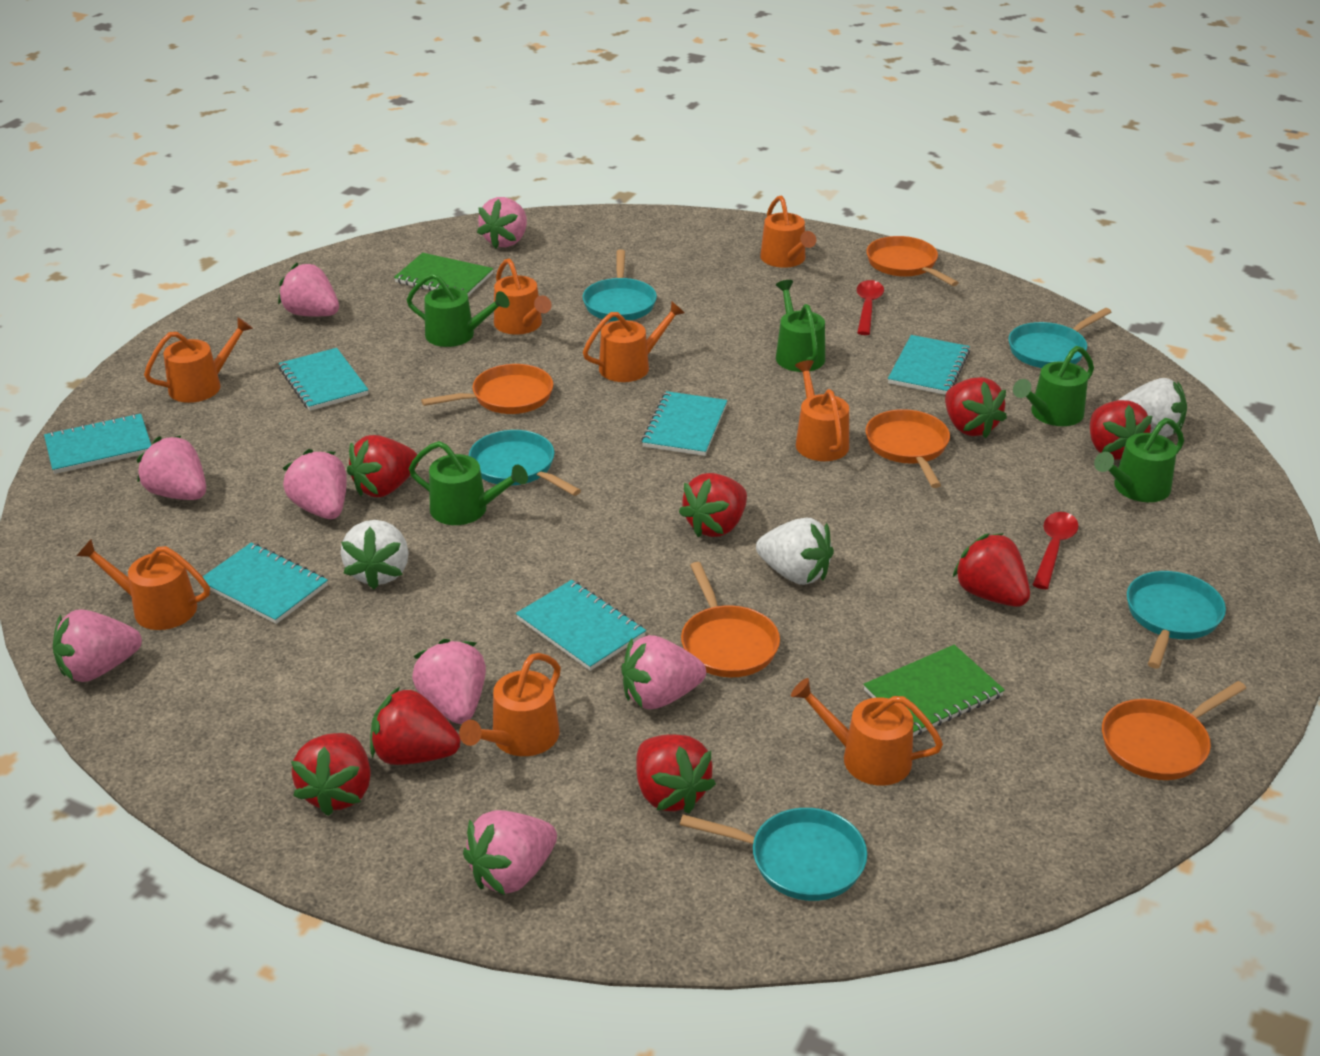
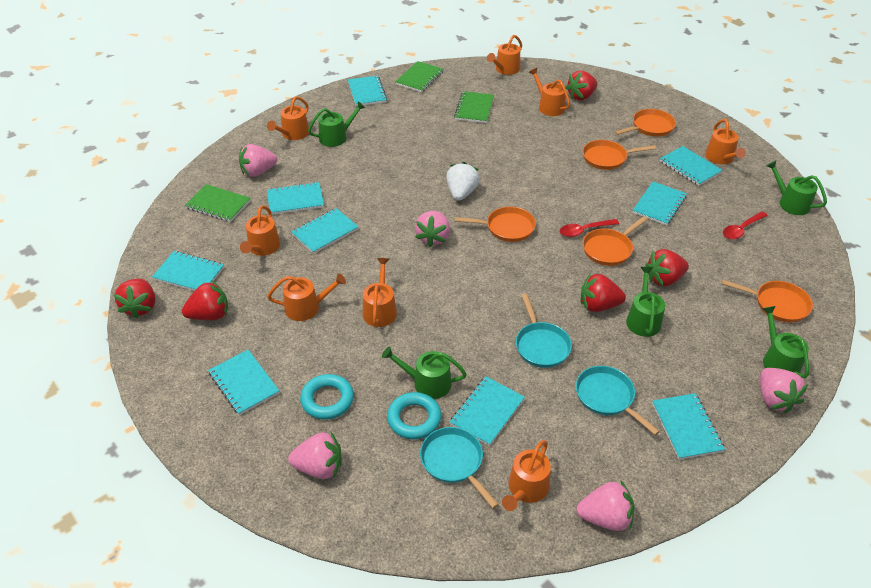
green notebook: 2 -> 3
pink strawberry: 8 -> 5
red strawberry: 8 -> 5
turquoise notebook: 6 -> 9
turquoise pan: 5 -> 3
turquoise ring: 0 -> 2
white strawberry: 3 -> 1

